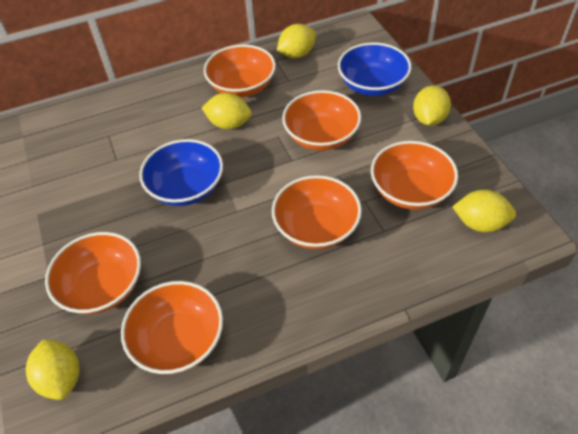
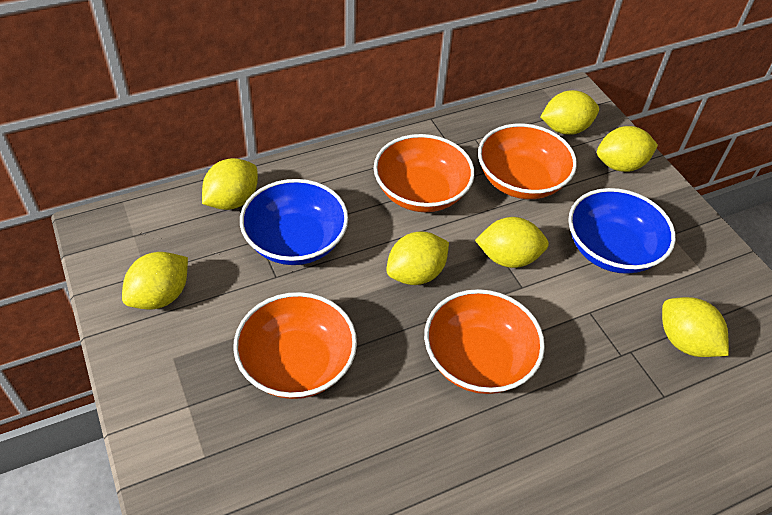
orange bowl: 6 -> 4
yellow lemon: 5 -> 7

